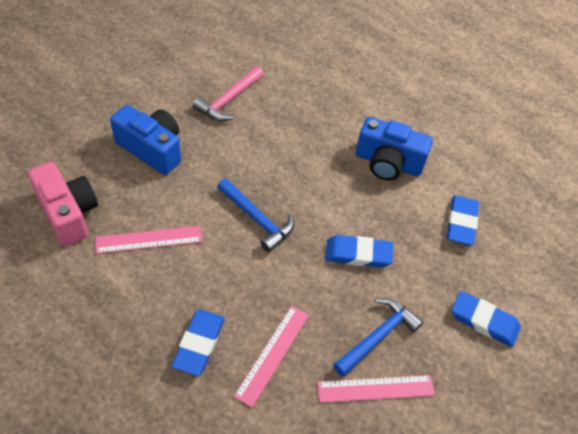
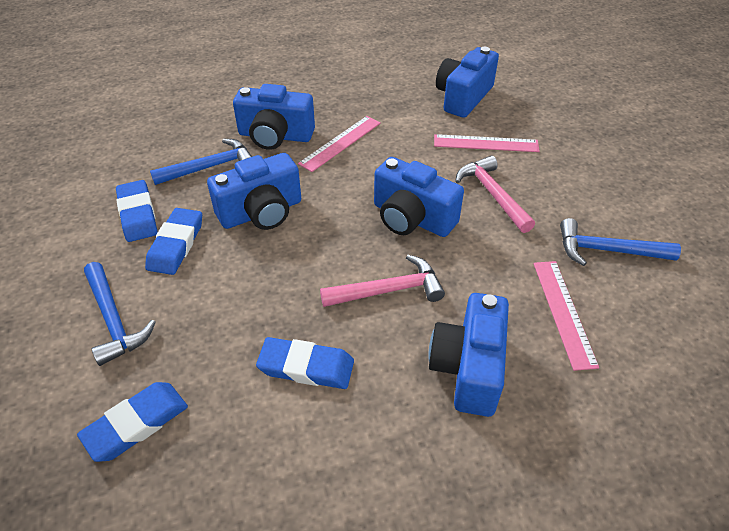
blue camera: 2 -> 5
blue hammer: 2 -> 3
pink camera: 1 -> 0
pink hammer: 1 -> 2

